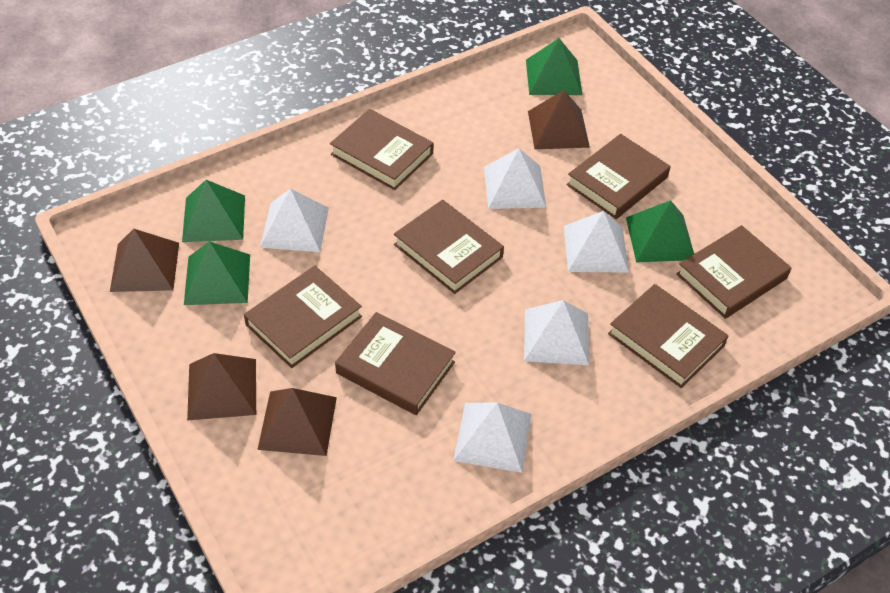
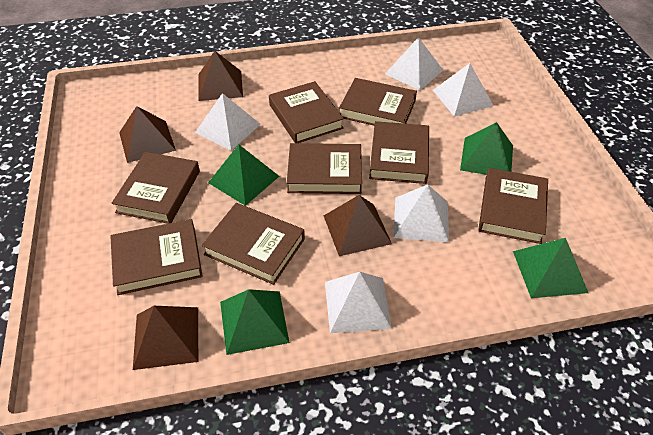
brown book: 7 -> 8

